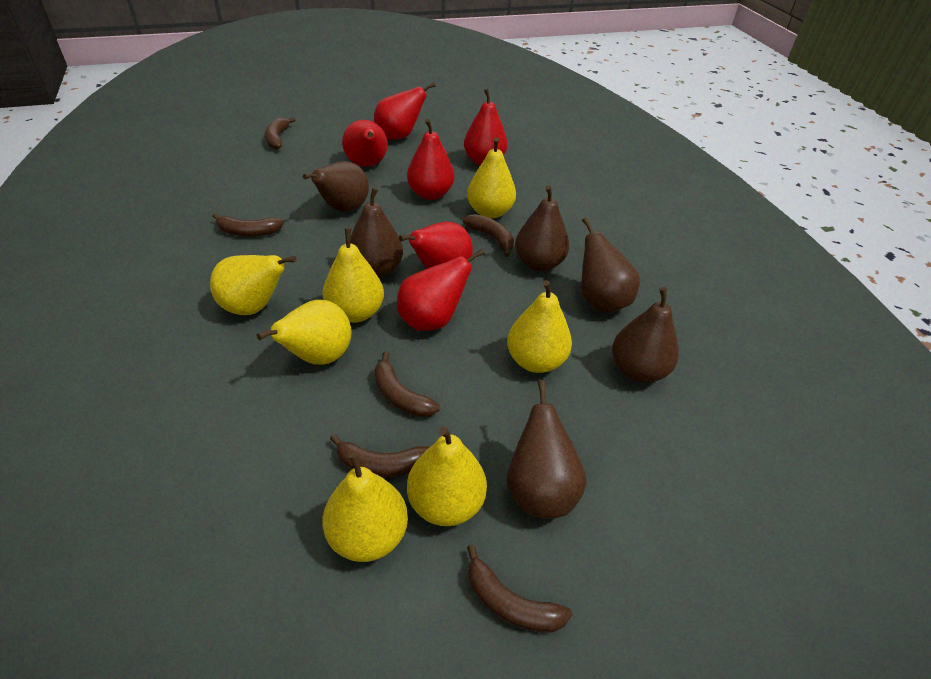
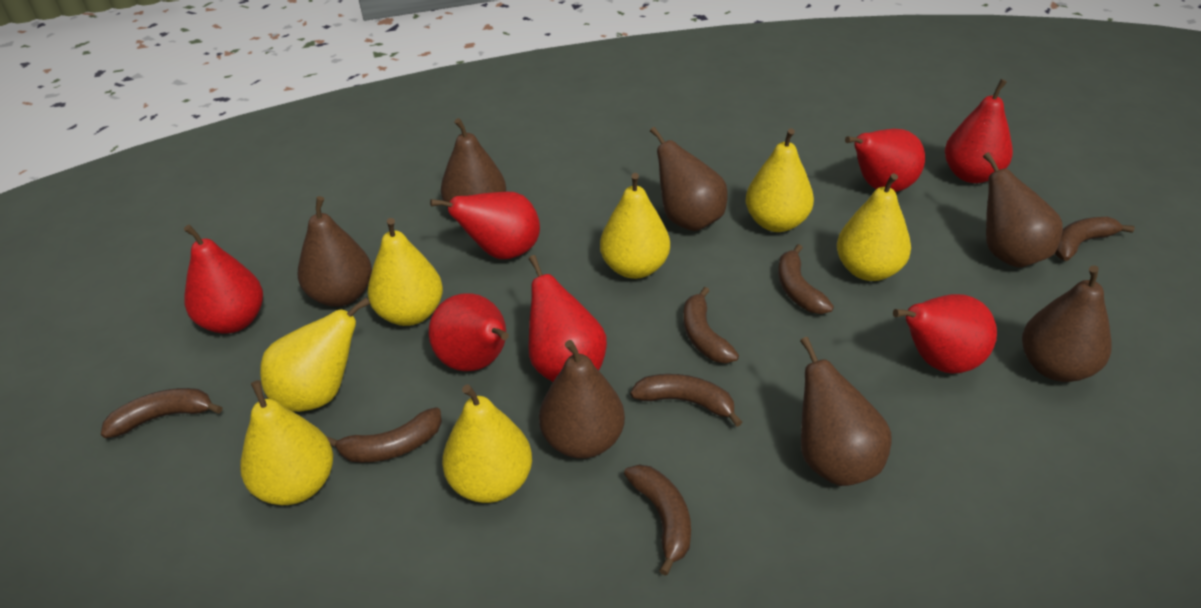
brown banana: 6 -> 7
brown pear: 6 -> 7
red pear: 6 -> 7

